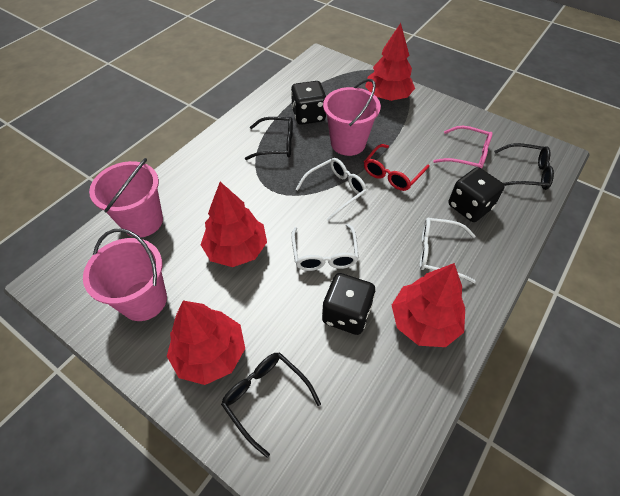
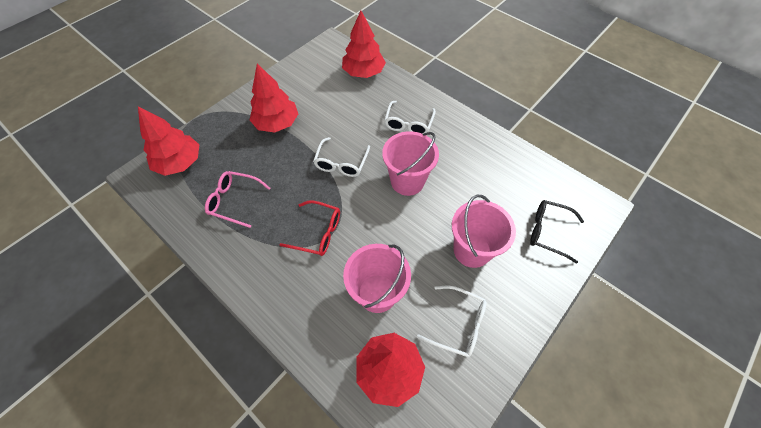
black dice: 3 -> 0
black glasses: 3 -> 1

